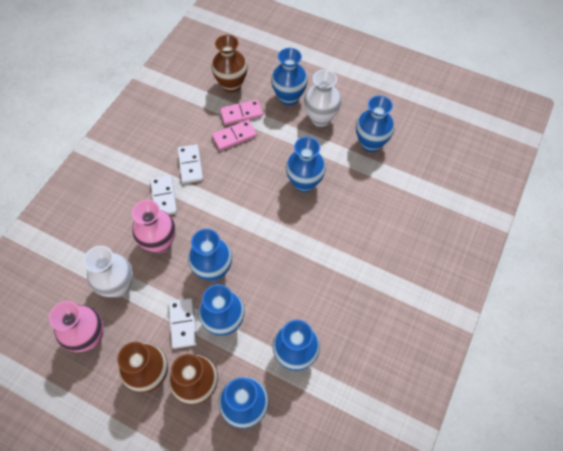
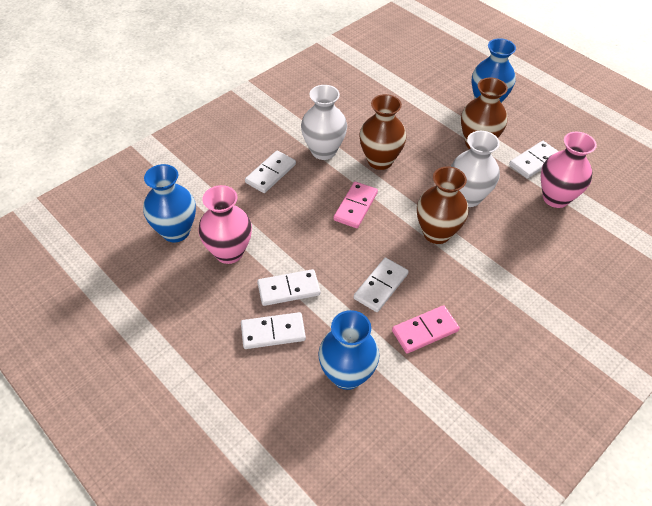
blue vase: 7 -> 3
white domino: 3 -> 5

